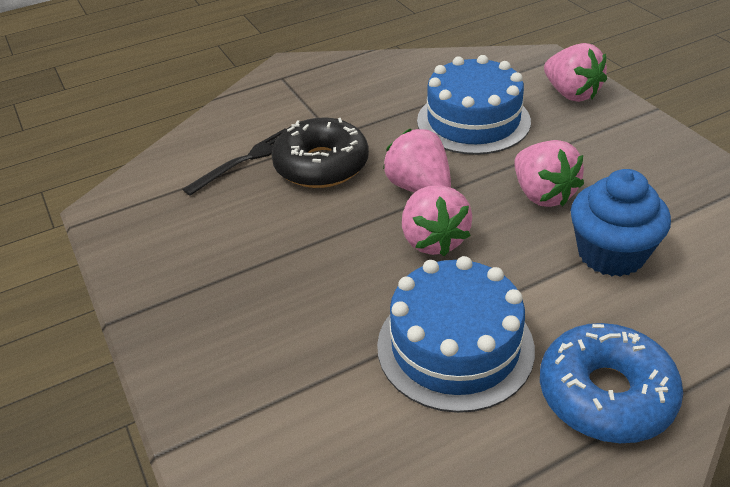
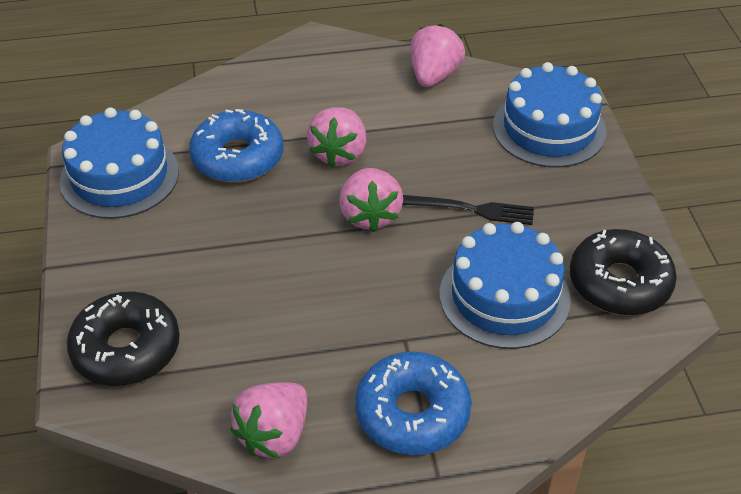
black donut: 1 -> 2
blue cake: 2 -> 3
blue cupcake: 1 -> 0
blue donut: 1 -> 2

